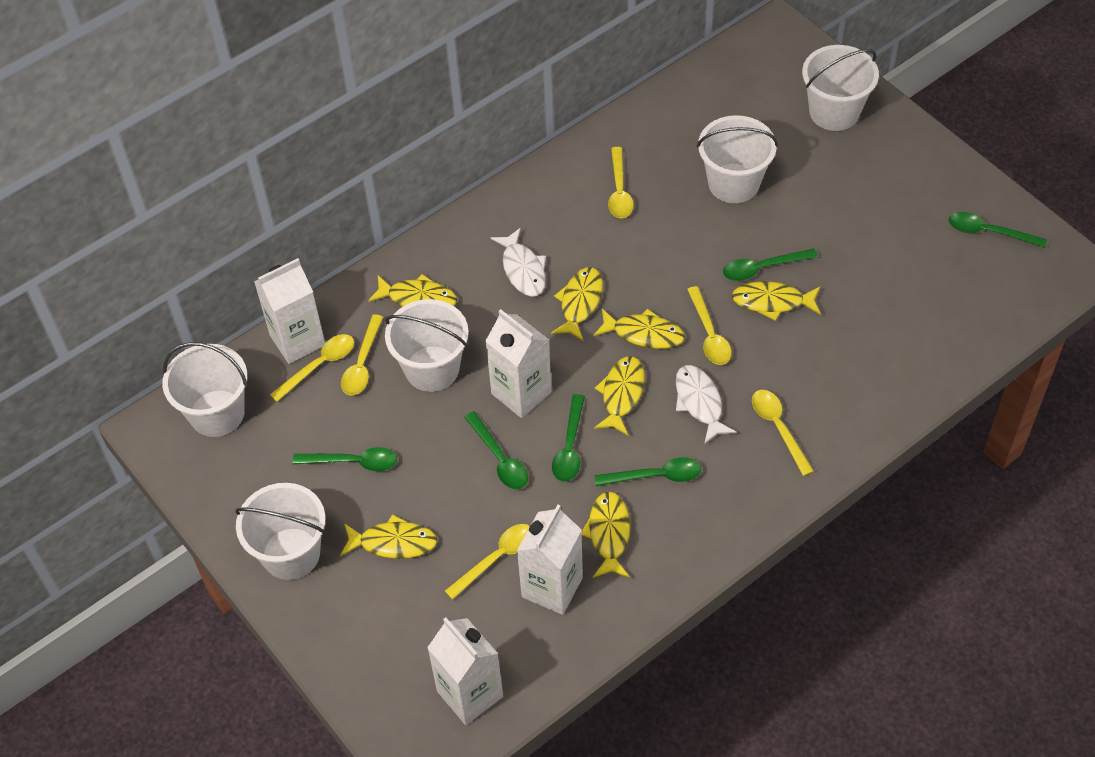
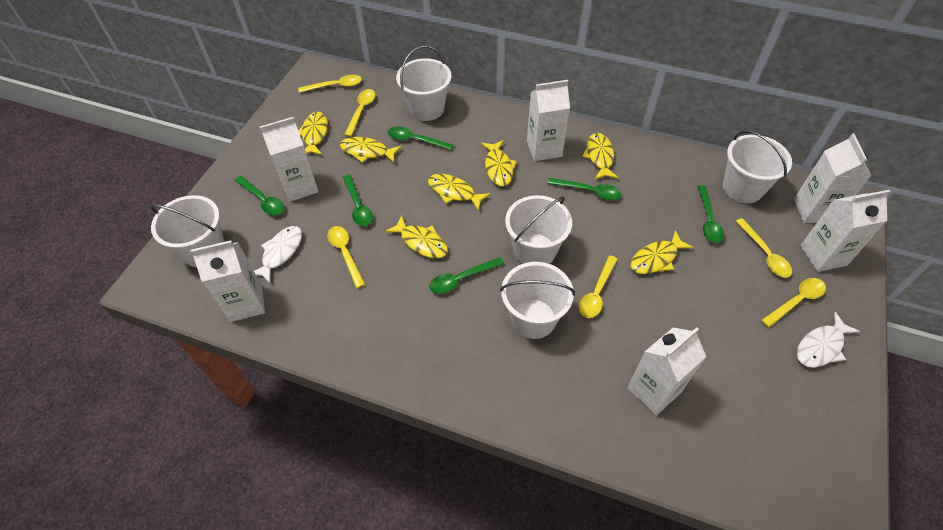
white carton: 4 -> 6

